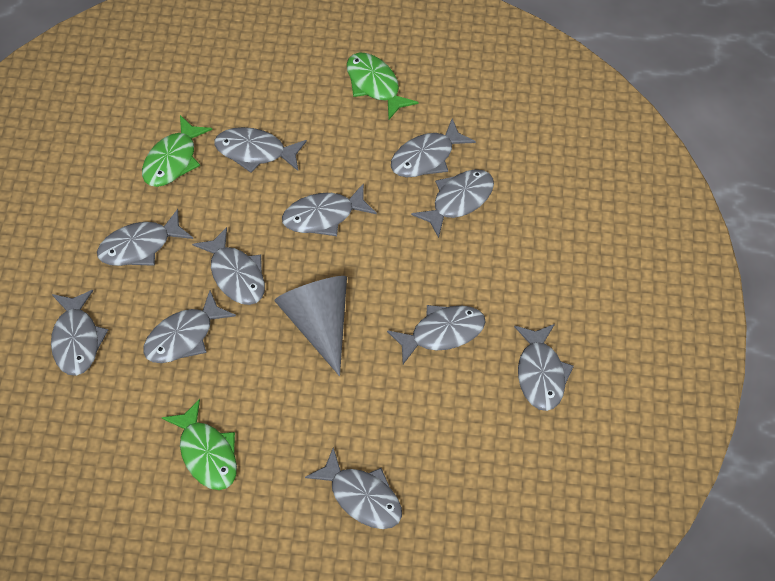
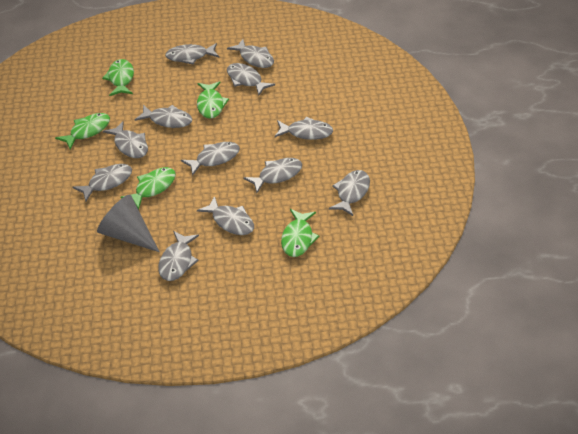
green fish: 3 -> 5
grey fish: 11 -> 12

